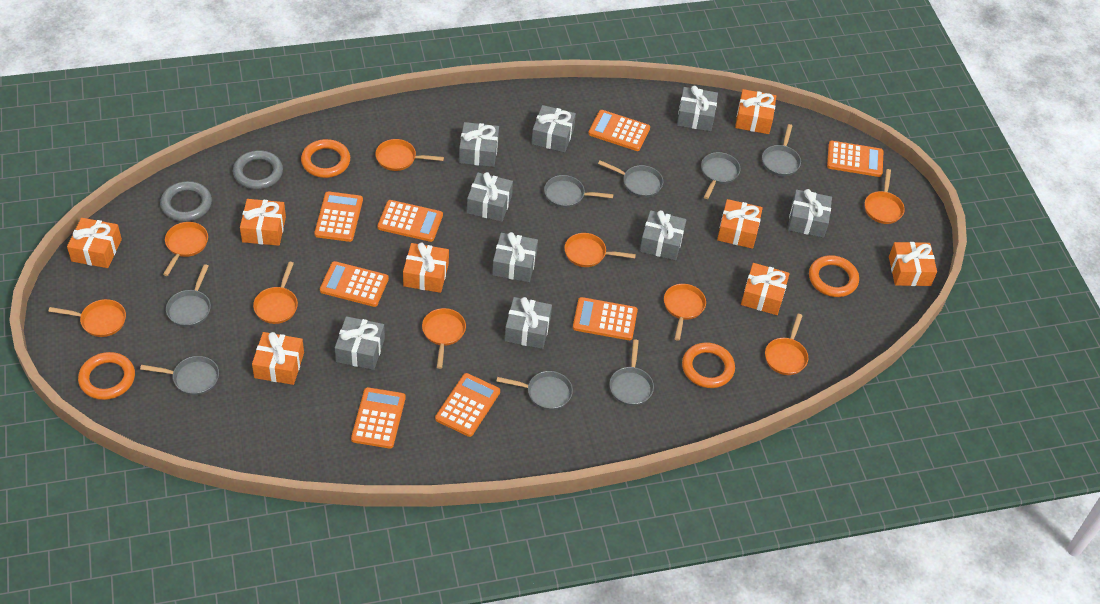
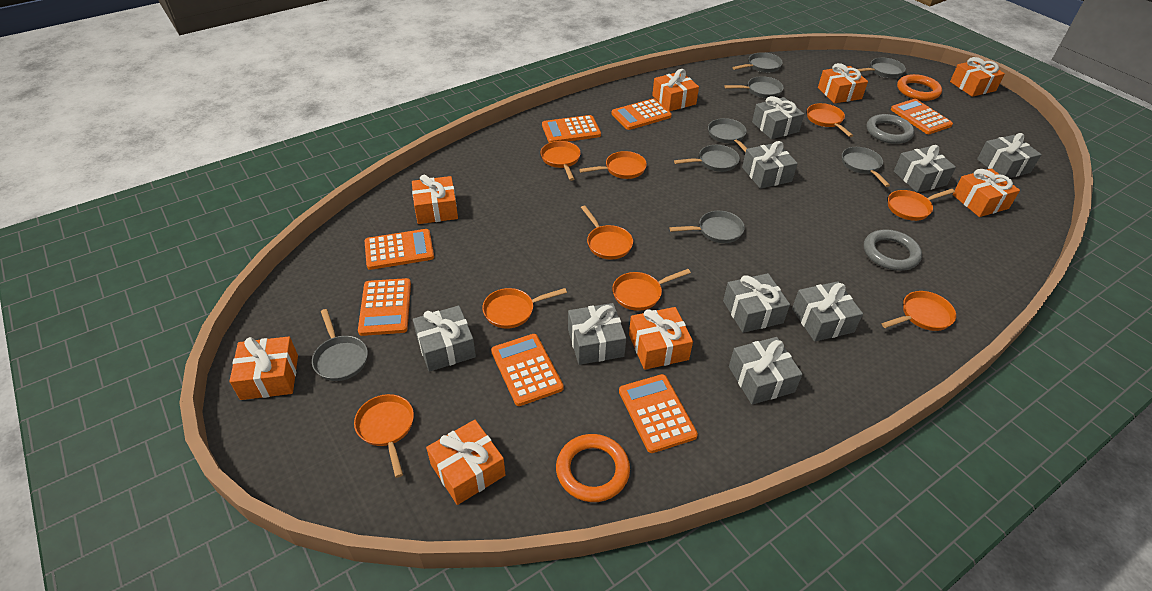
orange calculator: 8 -> 7
orange ring: 4 -> 2

